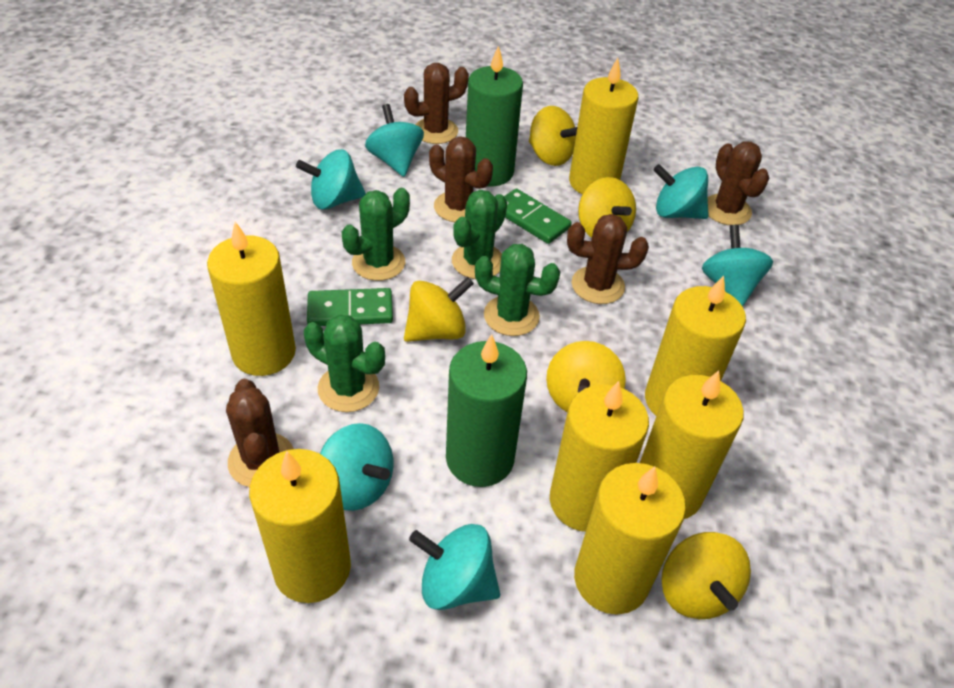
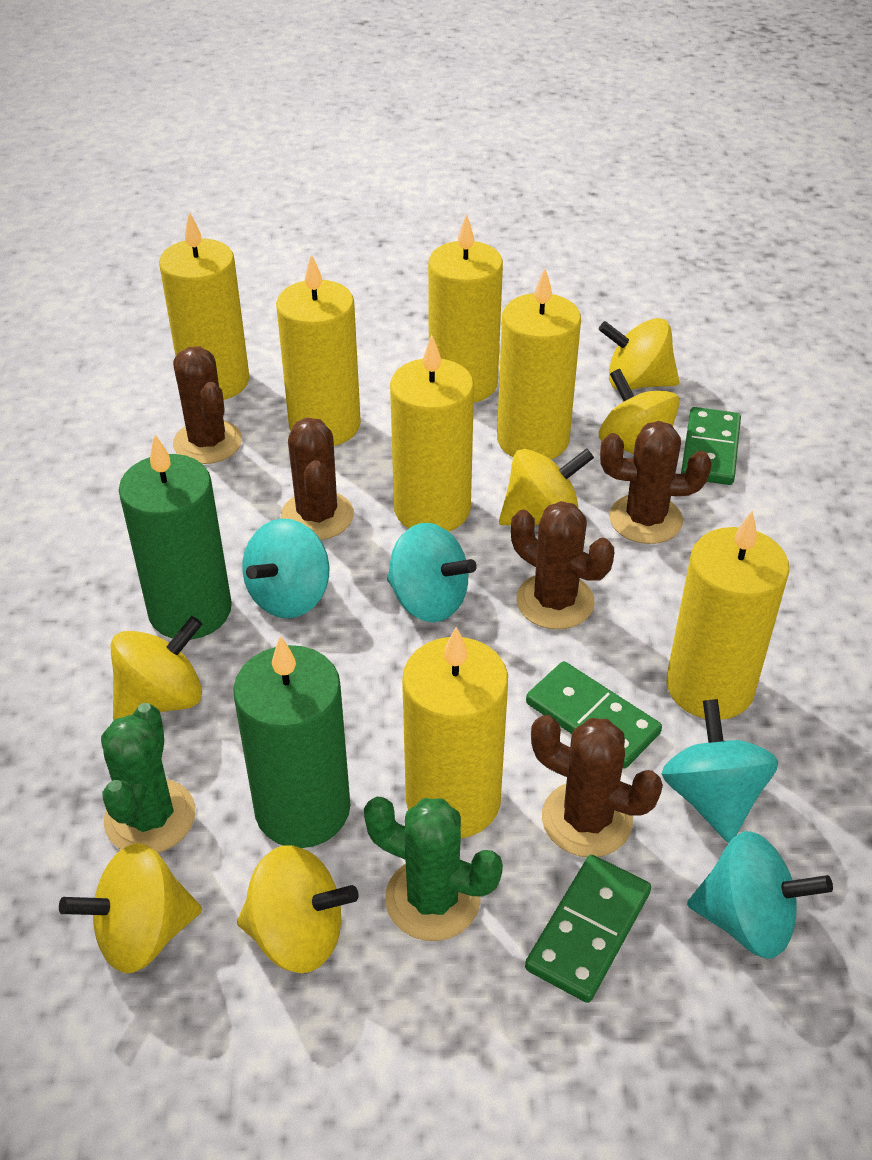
green cactus: 4 -> 2
green domino: 2 -> 3
turquoise spinning top: 6 -> 4
yellow spinning top: 5 -> 6

